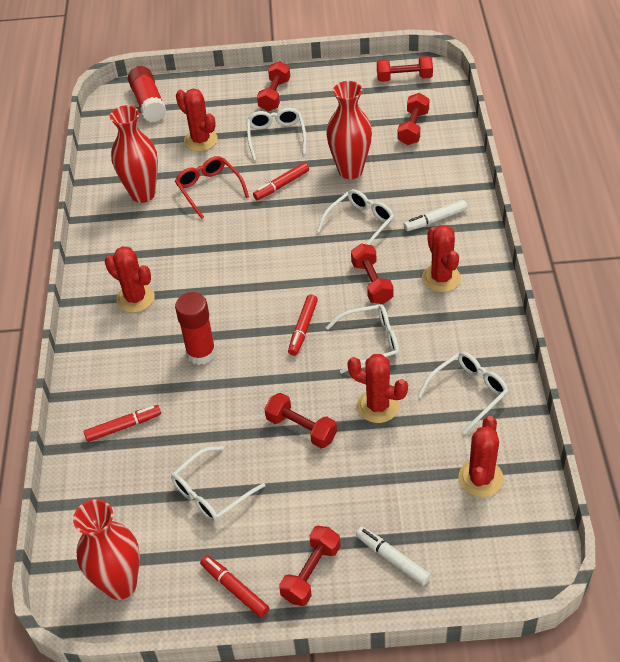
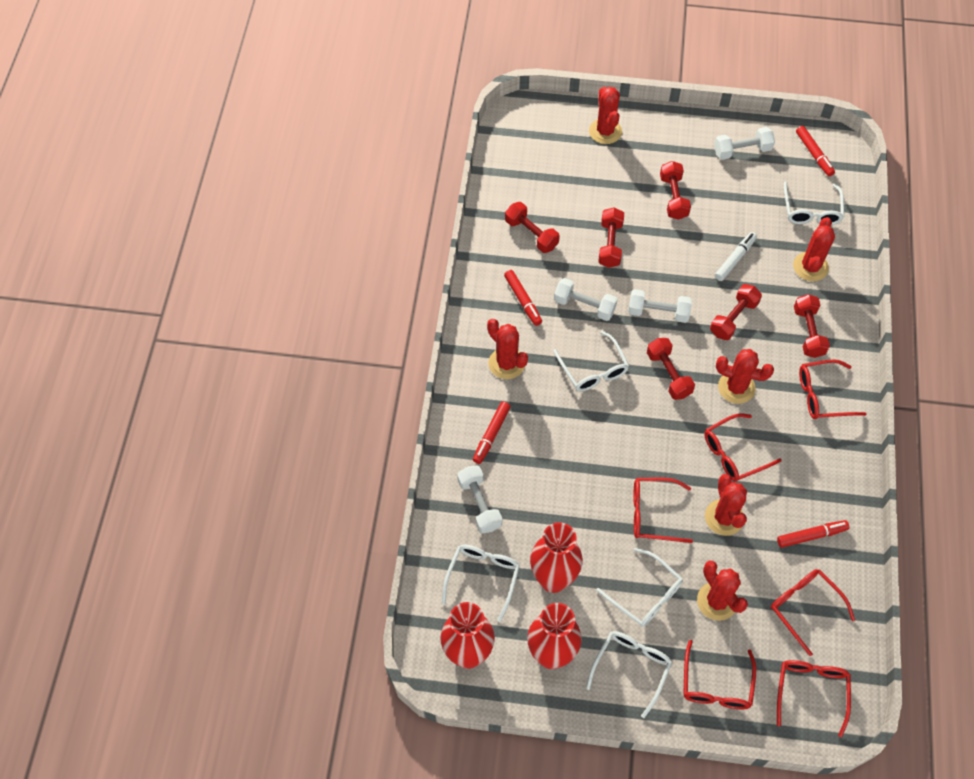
red cactus: 5 -> 6
red glasses: 1 -> 6
red glue stick: 2 -> 0
white dumbbell: 0 -> 4
white marker: 2 -> 1

